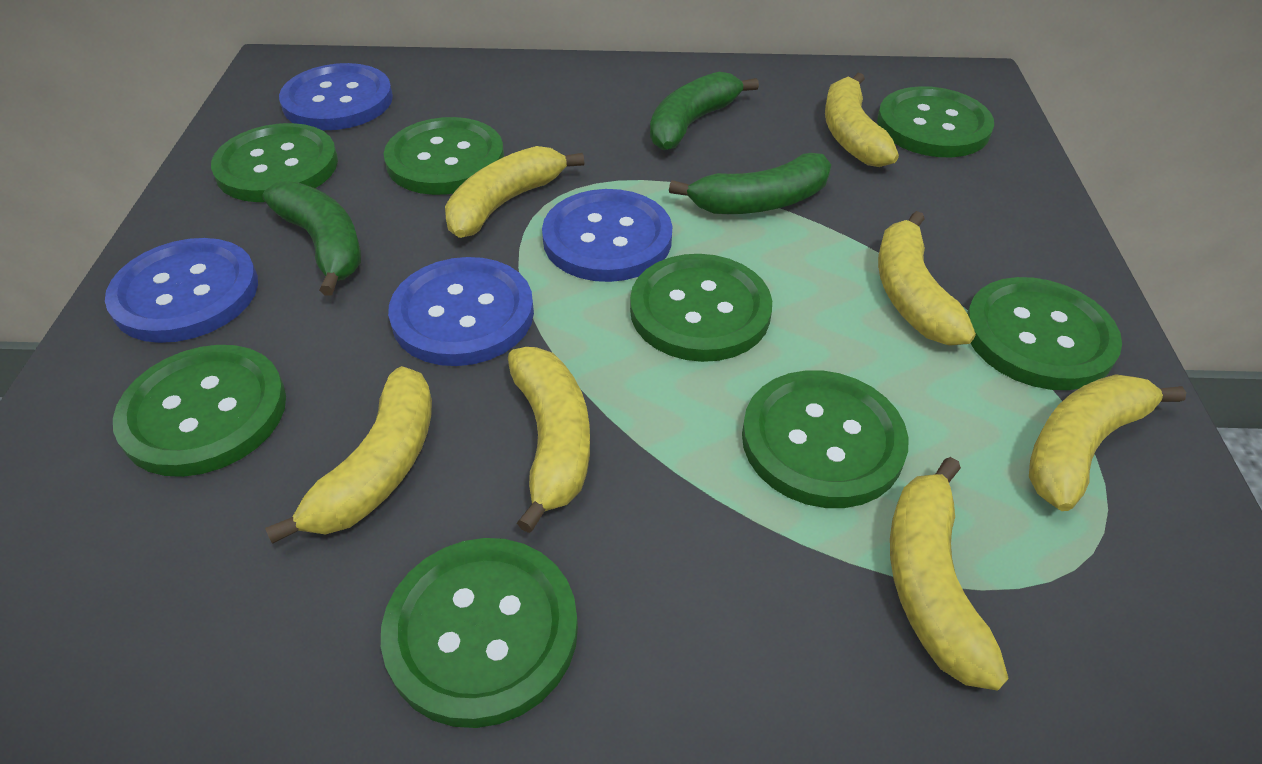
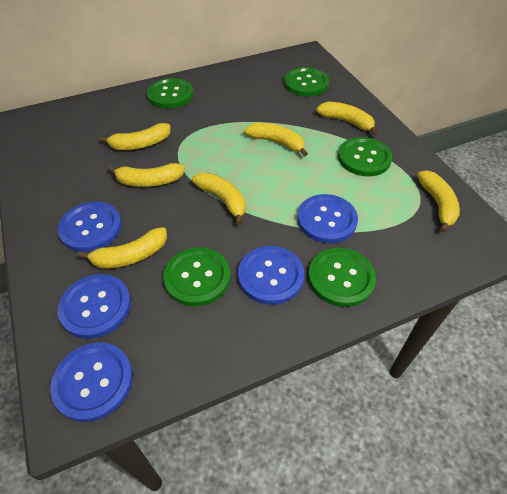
blue button: 4 -> 5
green banana: 3 -> 0
green button: 8 -> 5

